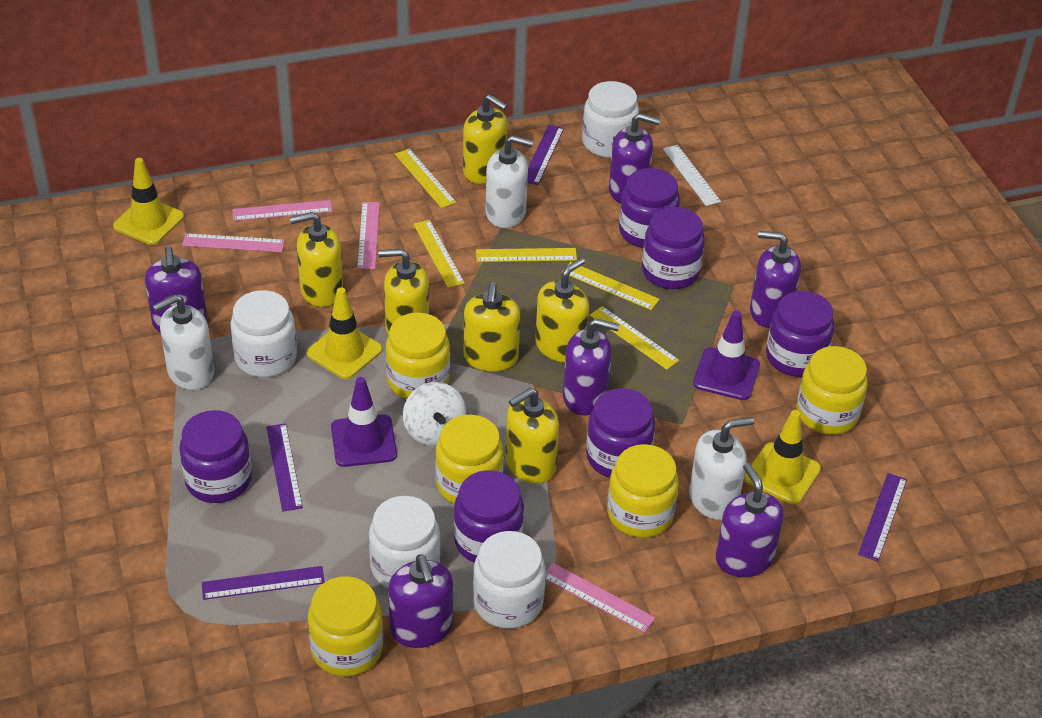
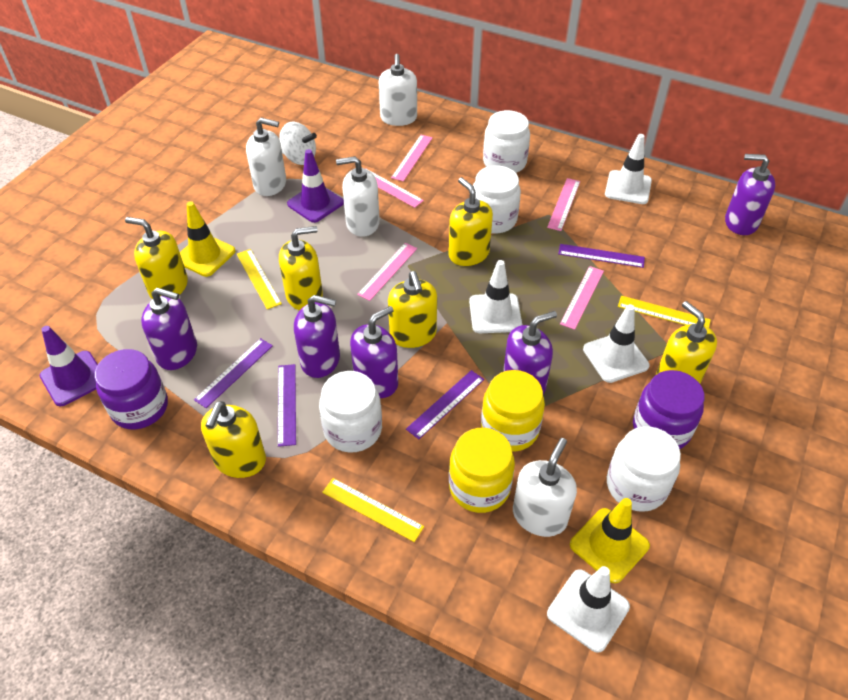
pink ruler: 4 -> 5
purple jar: 6 -> 2
purple soap dispenser: 6 -> 5
white ruler: 1 -> 0
white soap dispenser: 3 -> 4
white traffic cone: 0 -> 4
yellow jar: 5 -> 2
yellow ruler: 5 -> 3
yellow traffic cone: 3 -> 2

